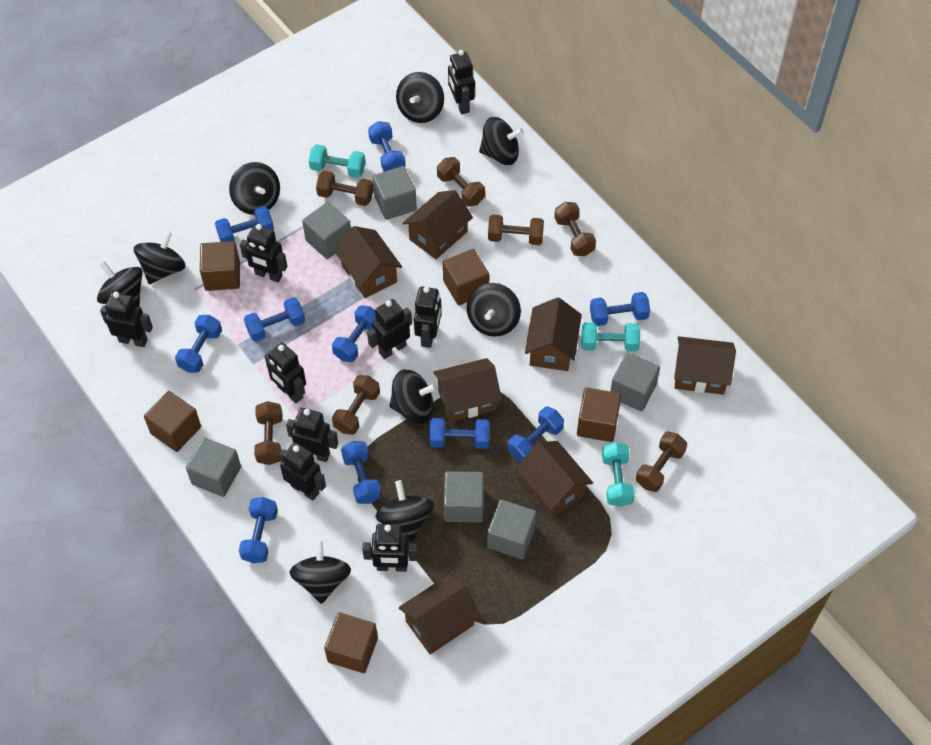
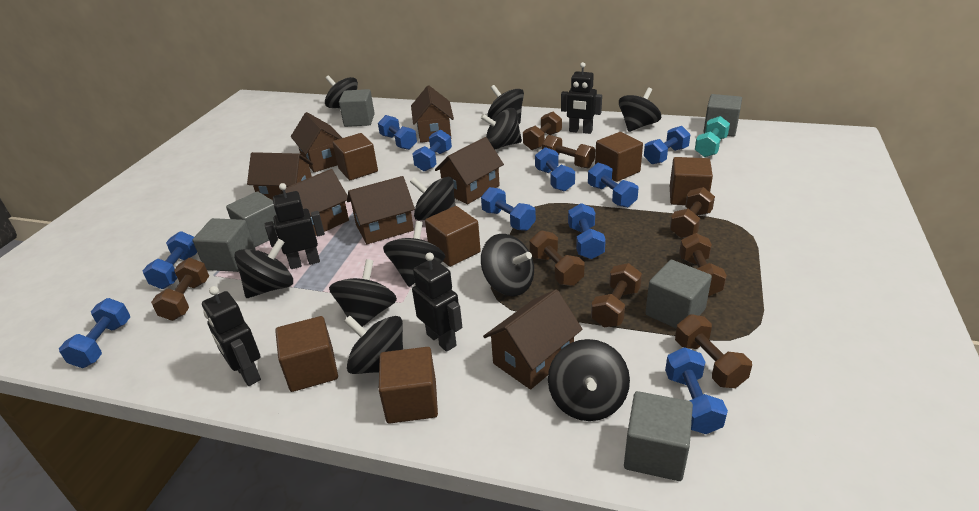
black robot: 9 -> 4
black spinning top: 9 -> 11
brown cube: 5 -> 6
brown dumbbell: 7 -> 8
turquoise dumbbell: 3 -> 1

